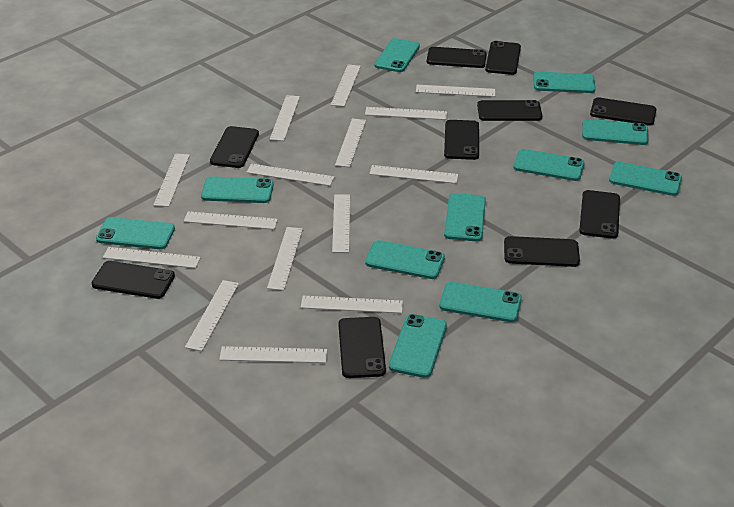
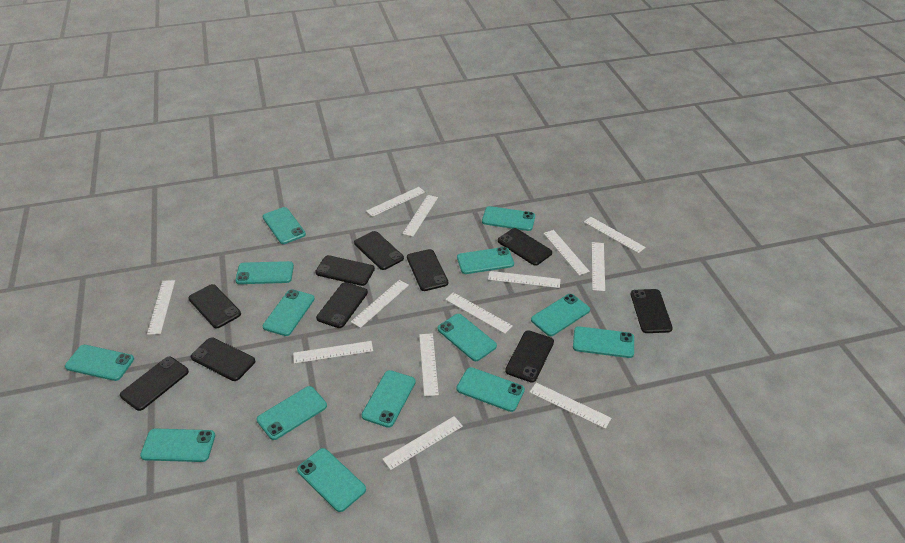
turquoise phone: 11 -> 14
white ruler: 15 -> 13

